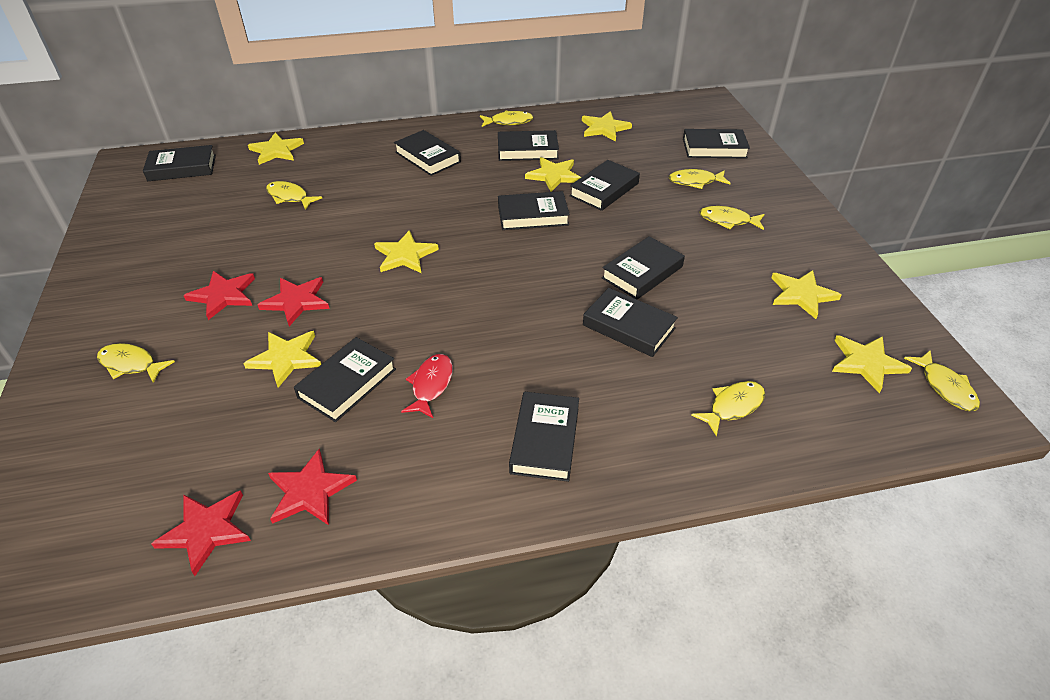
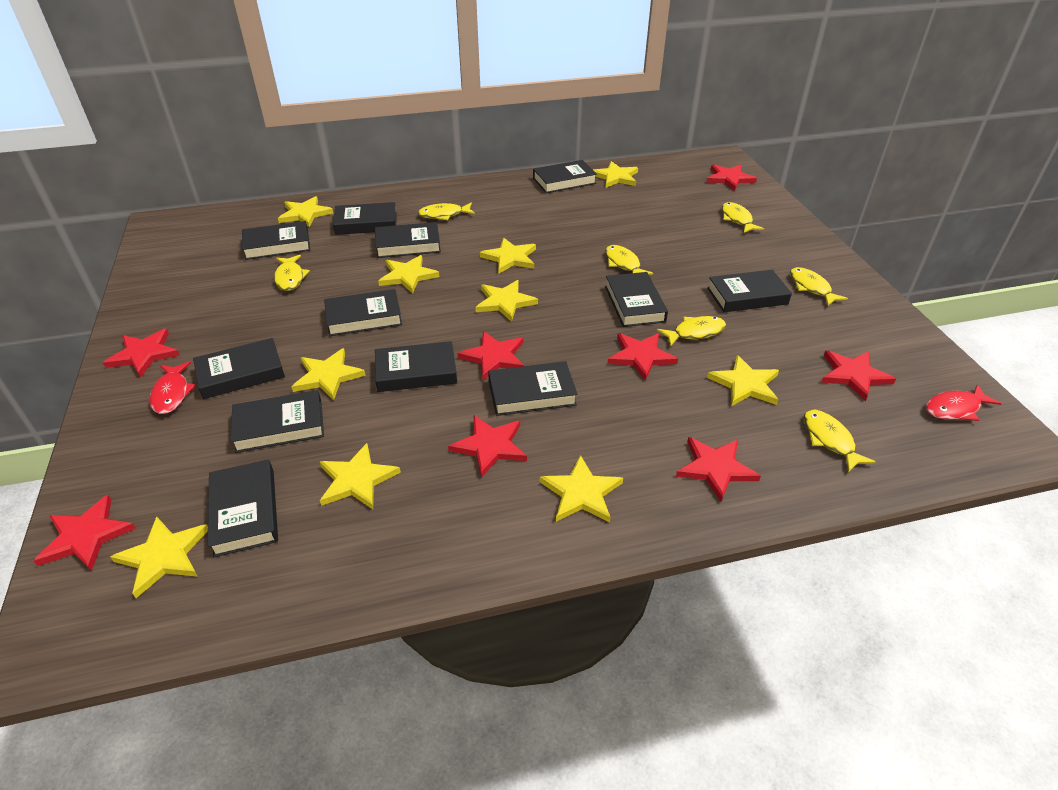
black book: 10 -> 12
red fish: 1 -> 2
red star: 4 -> 8
yellow star: 7 -> 10

